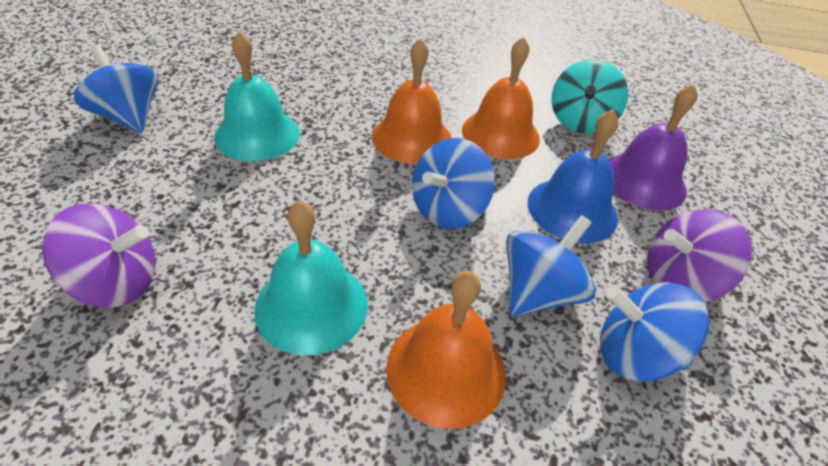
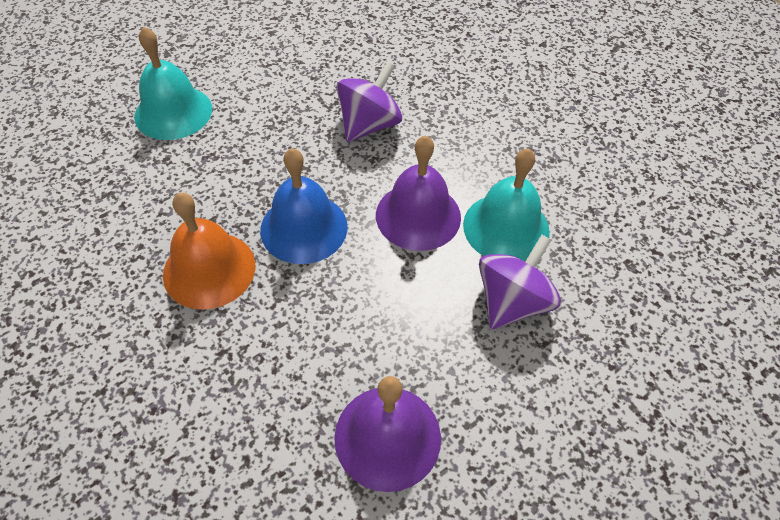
blue spinning top: 4 -> 0
orange bell: 3 -> 1
purple bell: 1 -> 2
turquoise spinning top: 1 -> 0

